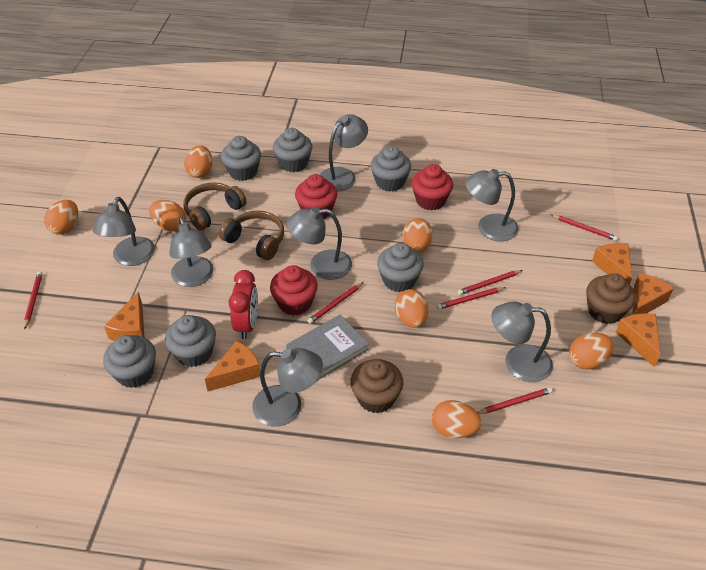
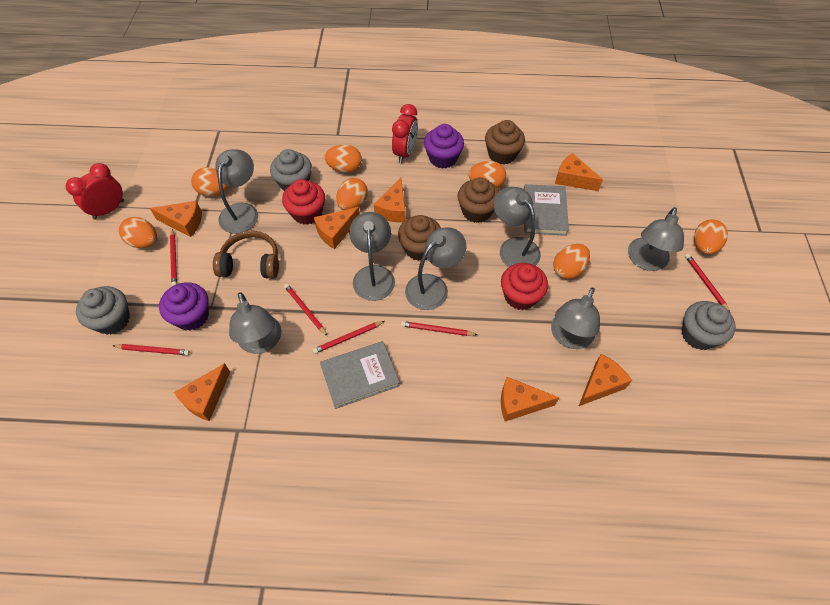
brown cupcake: 2 -> 3
brown headphones: 2 -> 1
grey book: 1 -> 2
grey cupcake: 6 -> 3
orange cheese: 5 -> 7
purple cupcake: 0 -> 2
red clock: 1 -> 2
red cupcake: 3 -> 2

